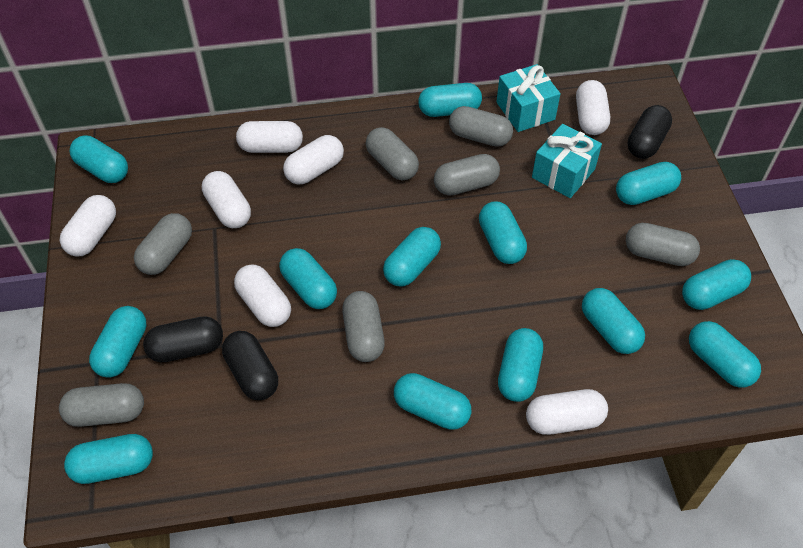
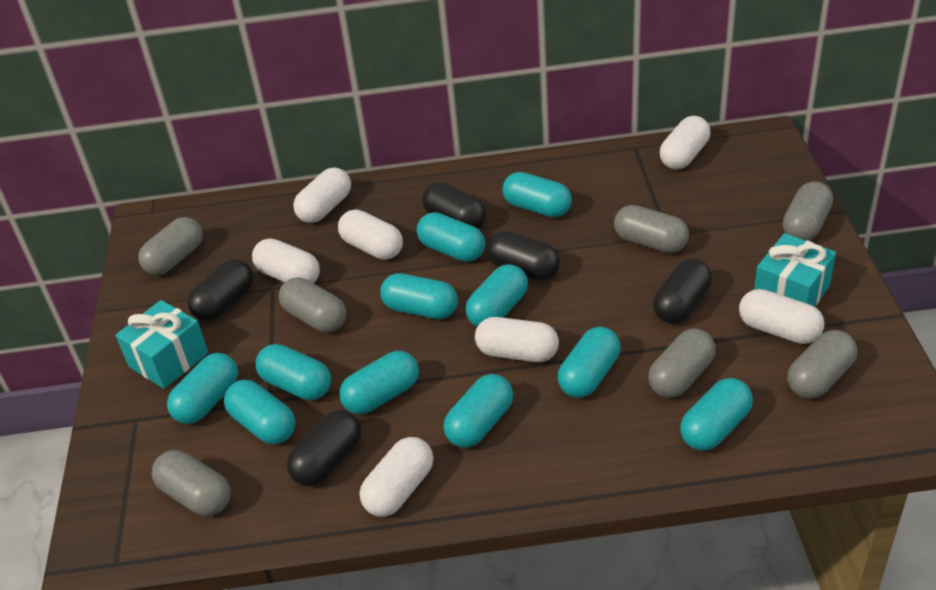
black capsule: 3 -> 5
turquoise capsule: 13 -> 11

